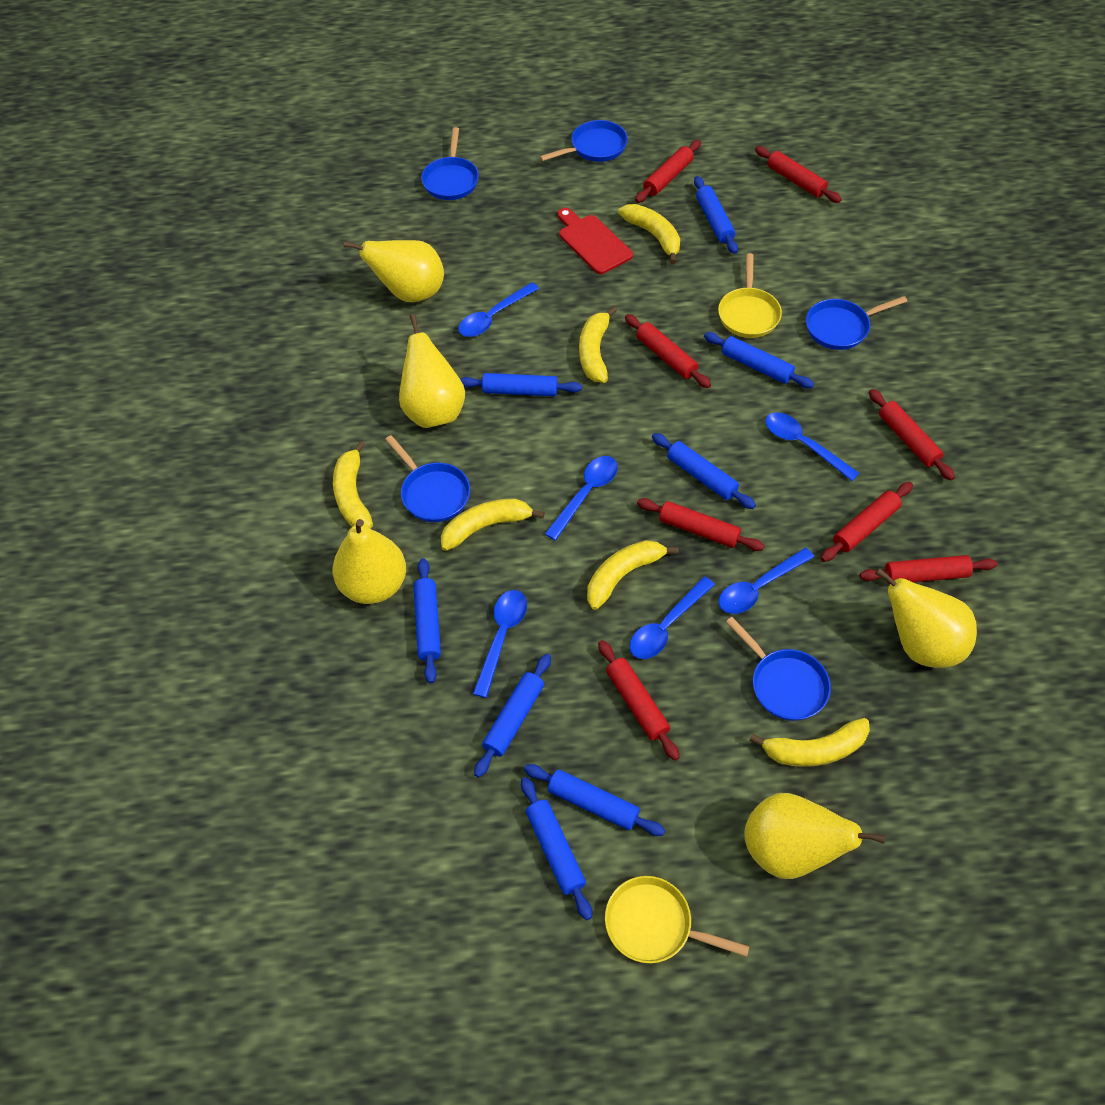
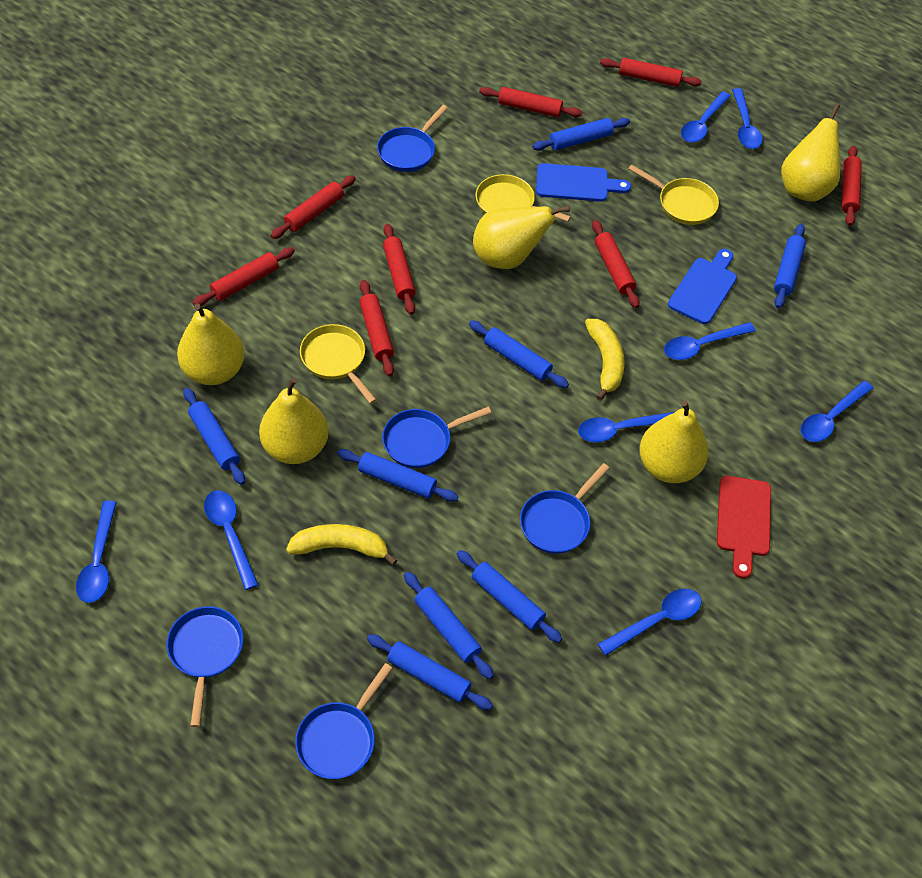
blue cutting board: 0 -> 2
blue spoon: 6 -> 8
yellow banana: 6 -> 2
yellow pan: 2 -> 3

